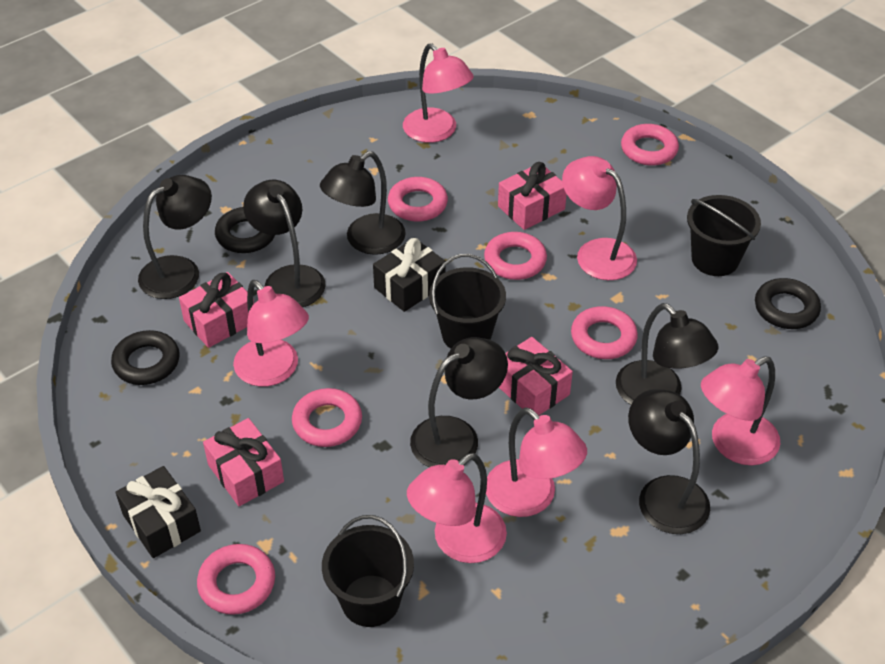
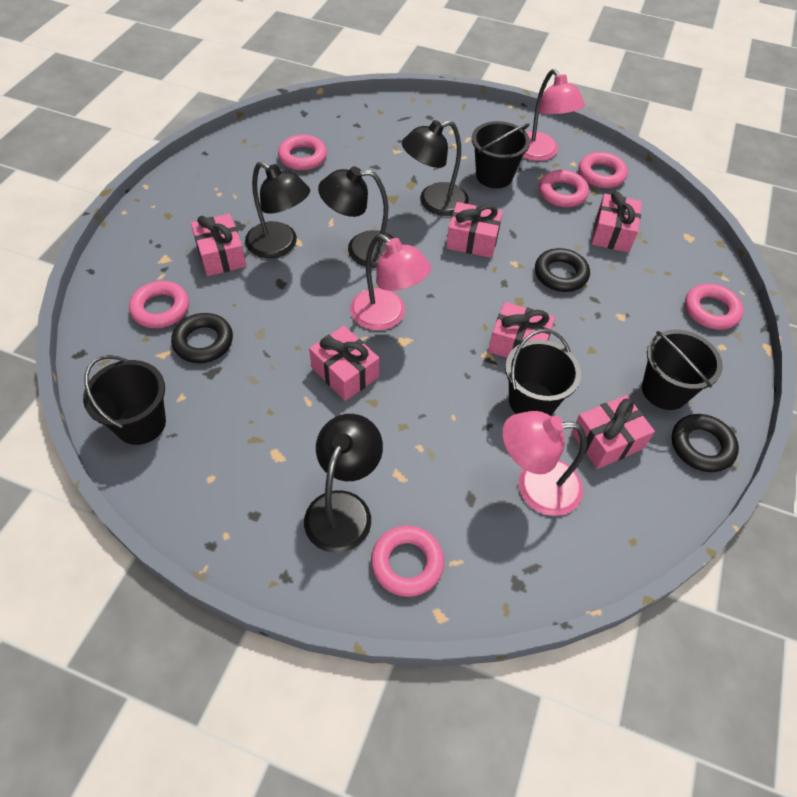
black bucket: 3 -> 4
black gift: 2 -> 0
black lamp: 6 -> 4
pink gift: 4 -> 6
pink lamp: 6 -> 3

